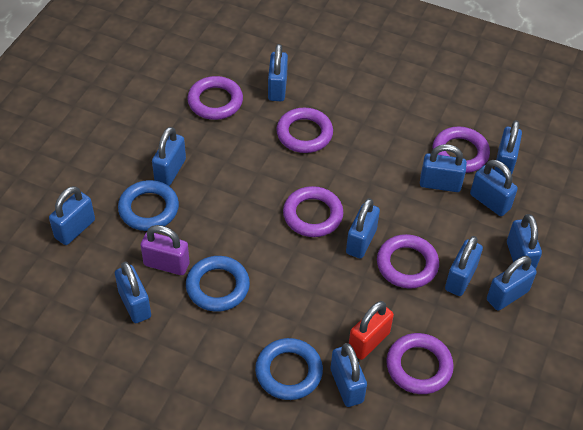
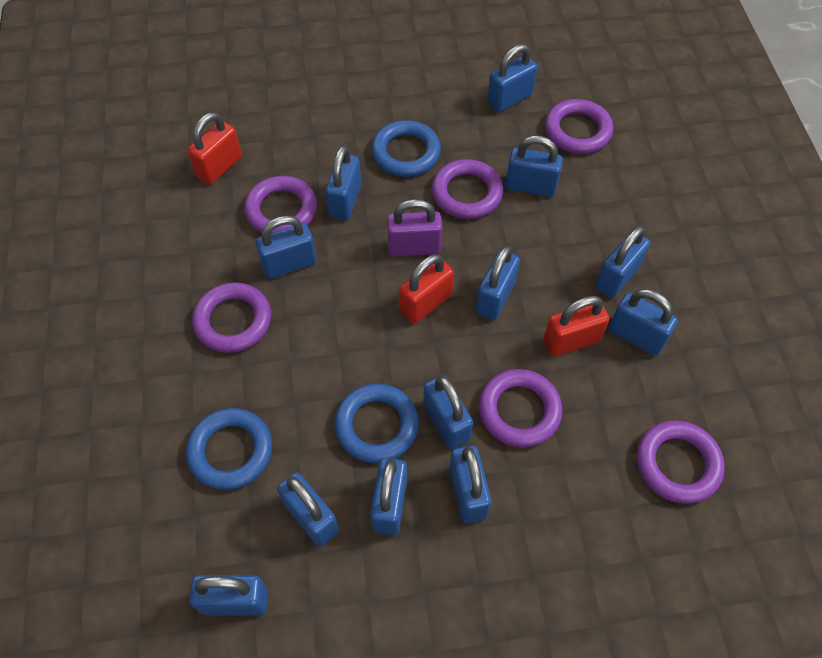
red padlock: 1 -> 3

